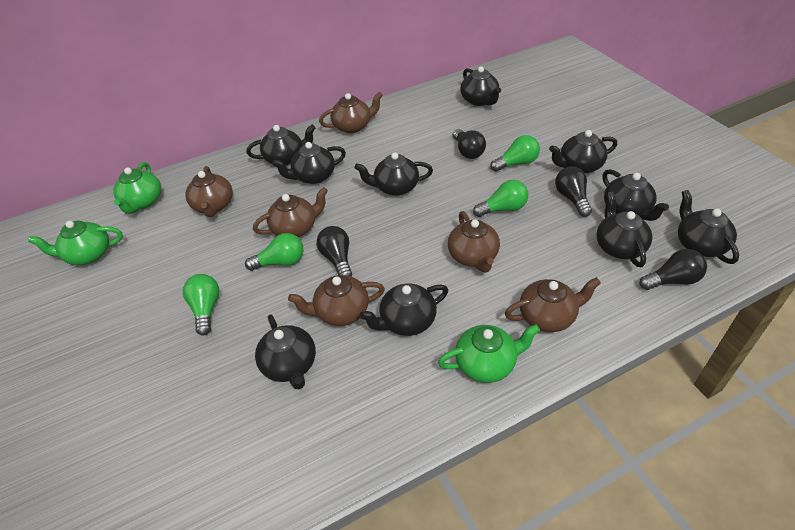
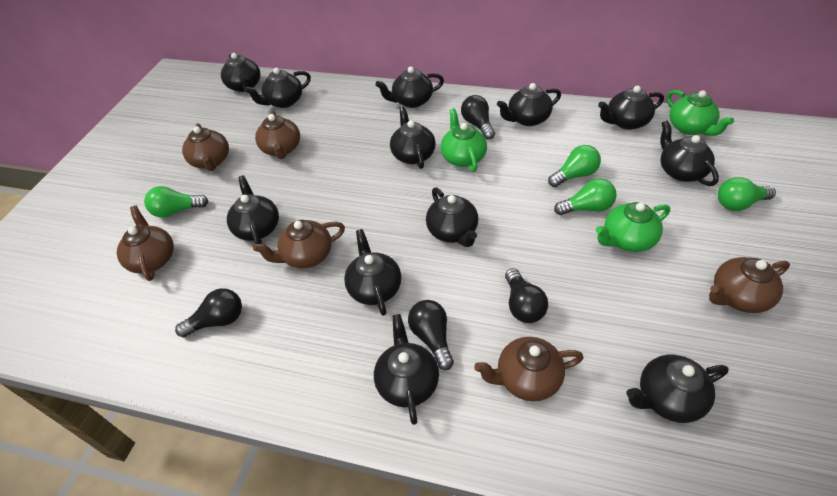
black teapot: 10 -> 12

